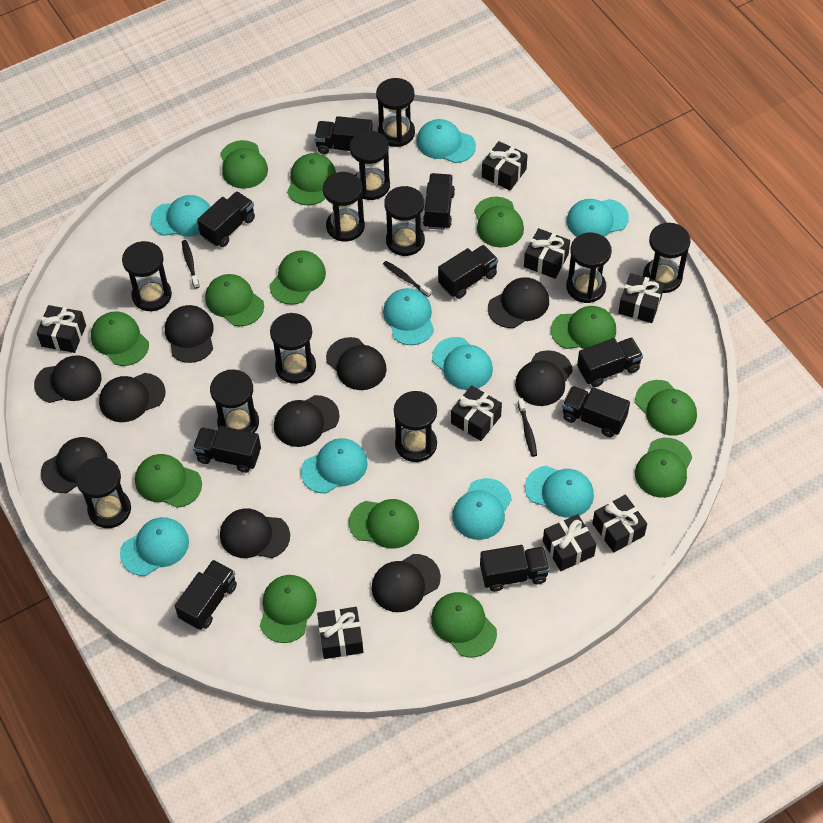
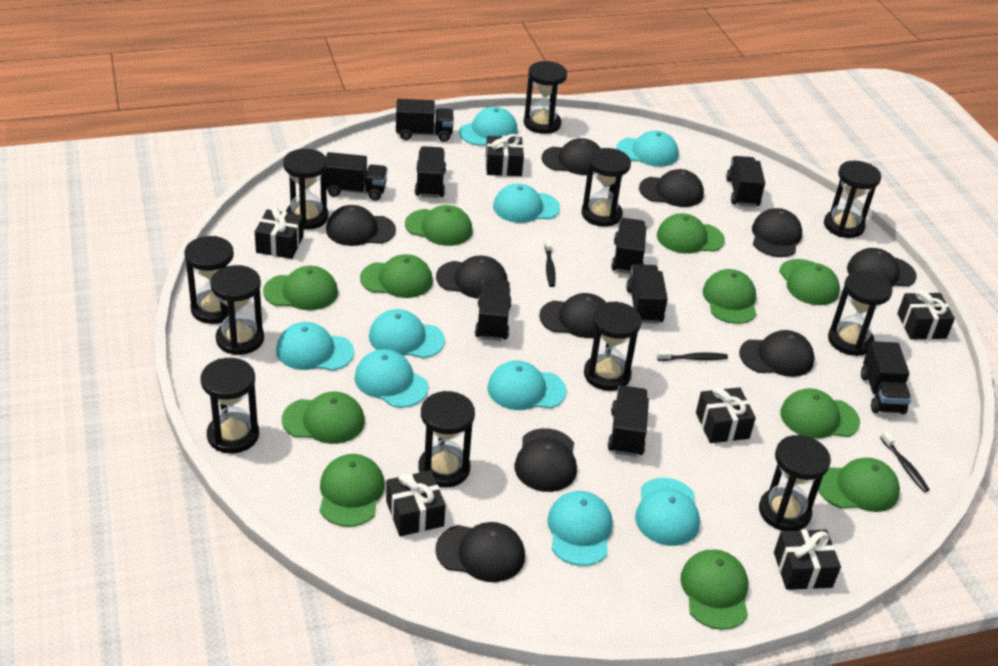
black gift: 8 -> 6
green cap: 13 -> 11

